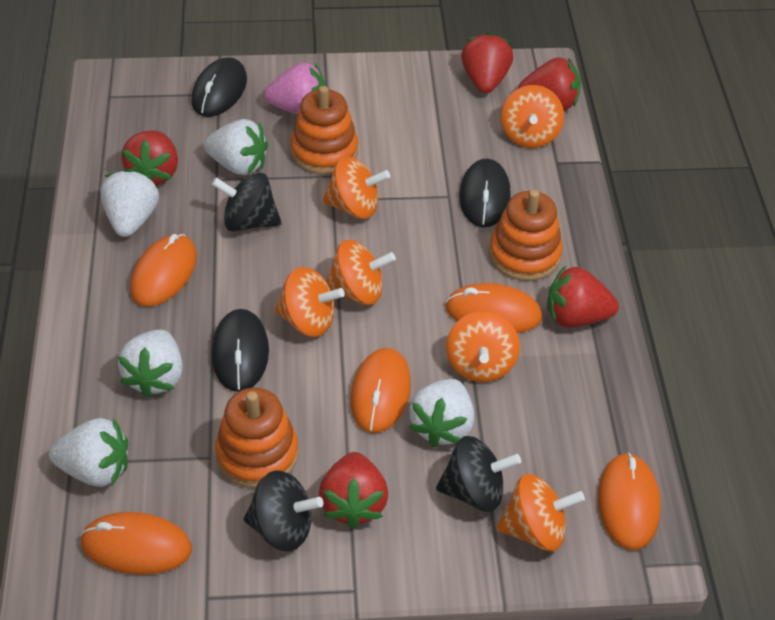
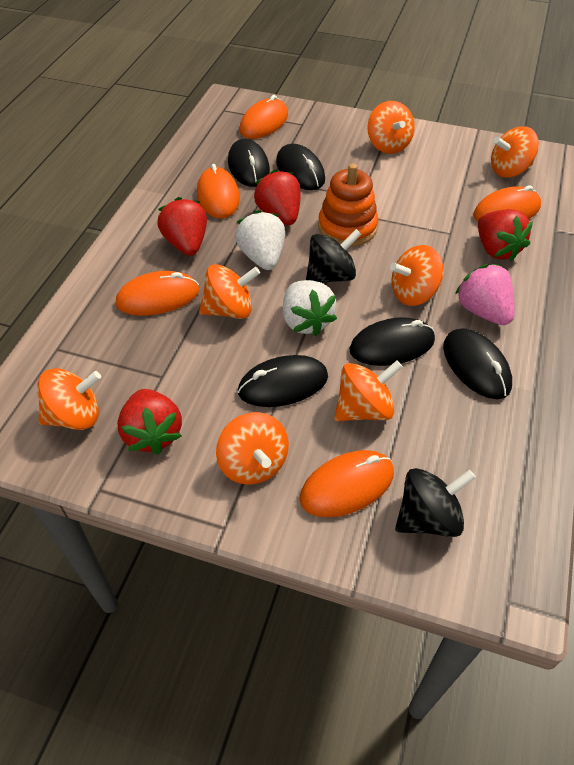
black mouse: 3 -> 5
black spinning top: 3 -> 2
orange spinning top: 6 -> 7
orange stacking toy: 3 -> 1
red strawberry: 5 -> 4
white strawberry: 5 -> 2

